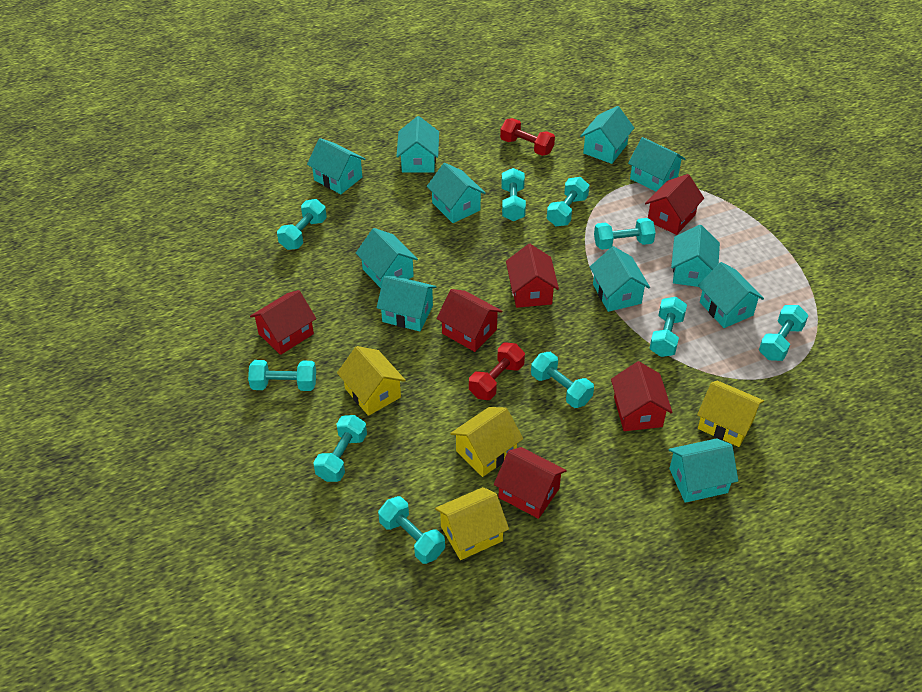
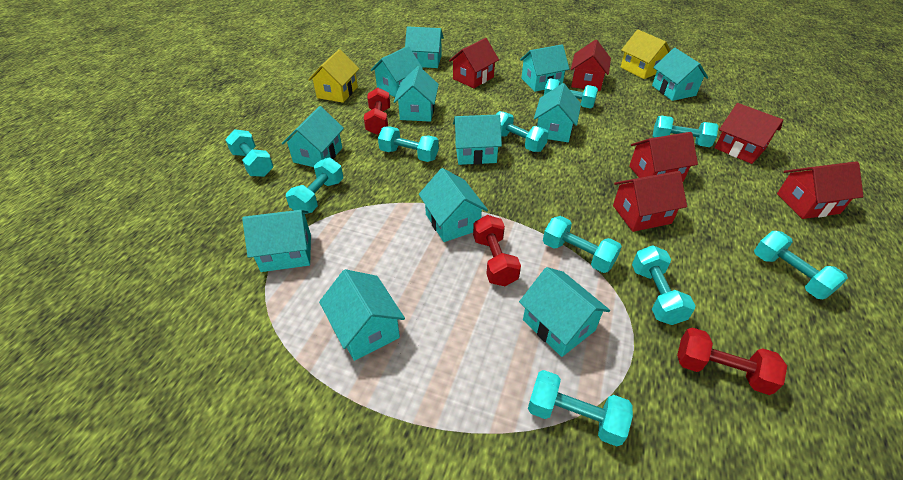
red dumbbell: 2 -> 3
turquoise house: 11 -> 12
yellow house: 4 -> 2

